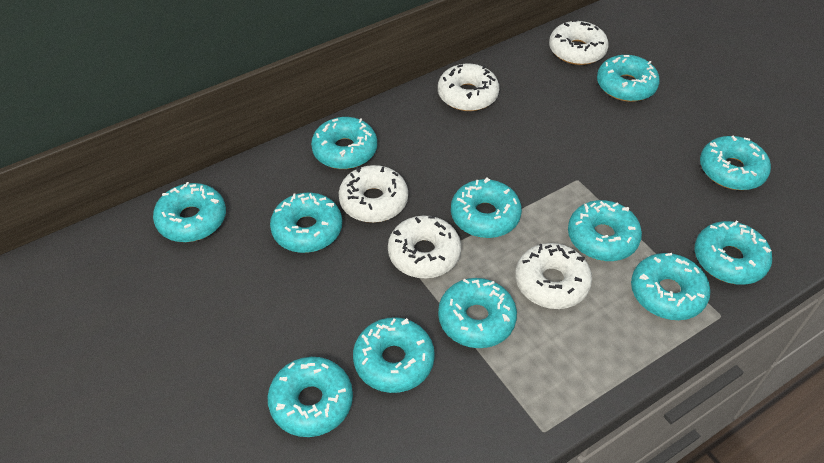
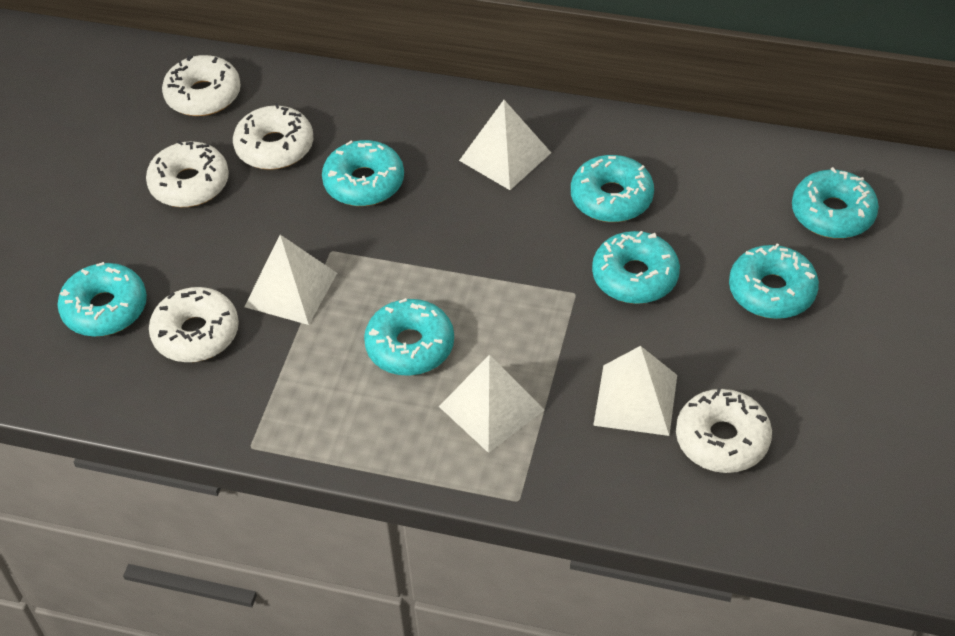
turquoise donut: 12 -> 7
white pyramid: 0 -> 4

